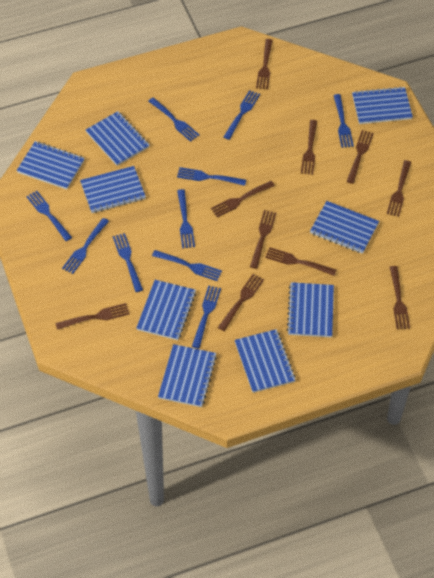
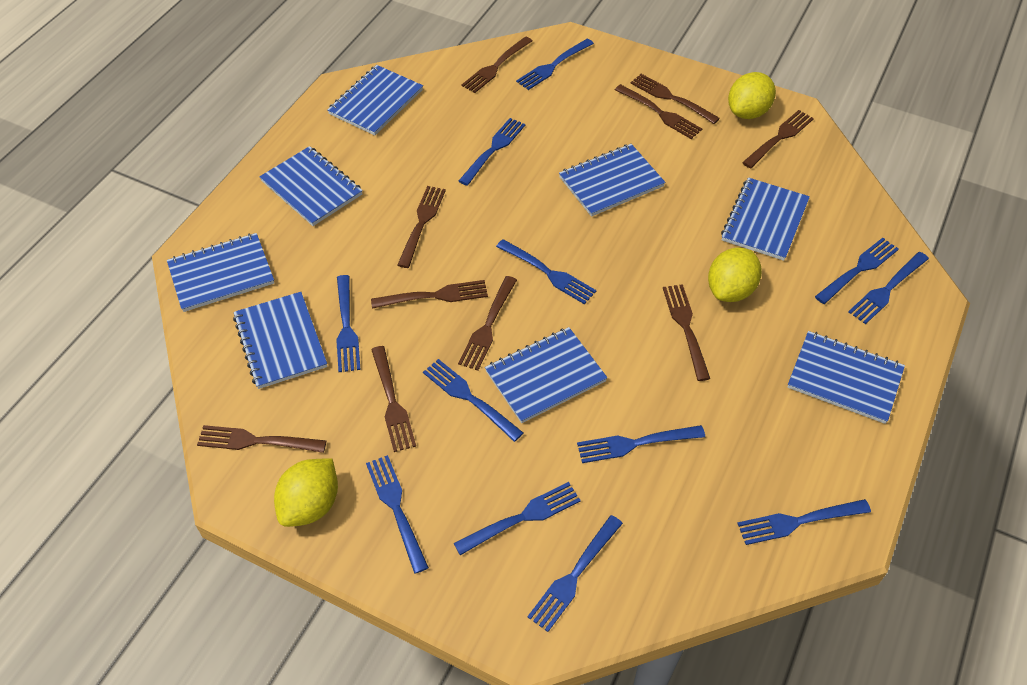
blue fork: 10 -> 12
blue notebook: 9 -> 8
yellow lemon: 0 -> 3

